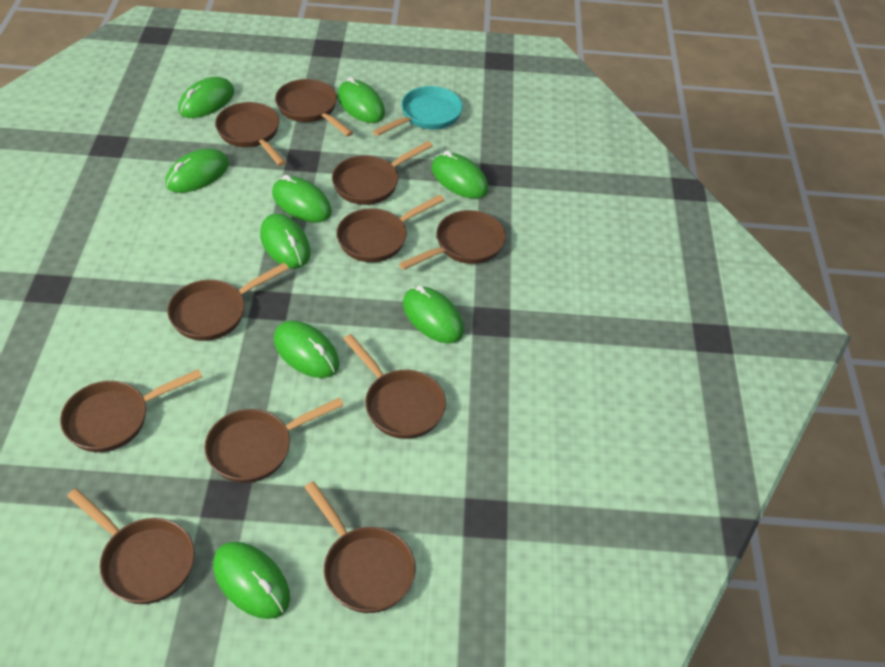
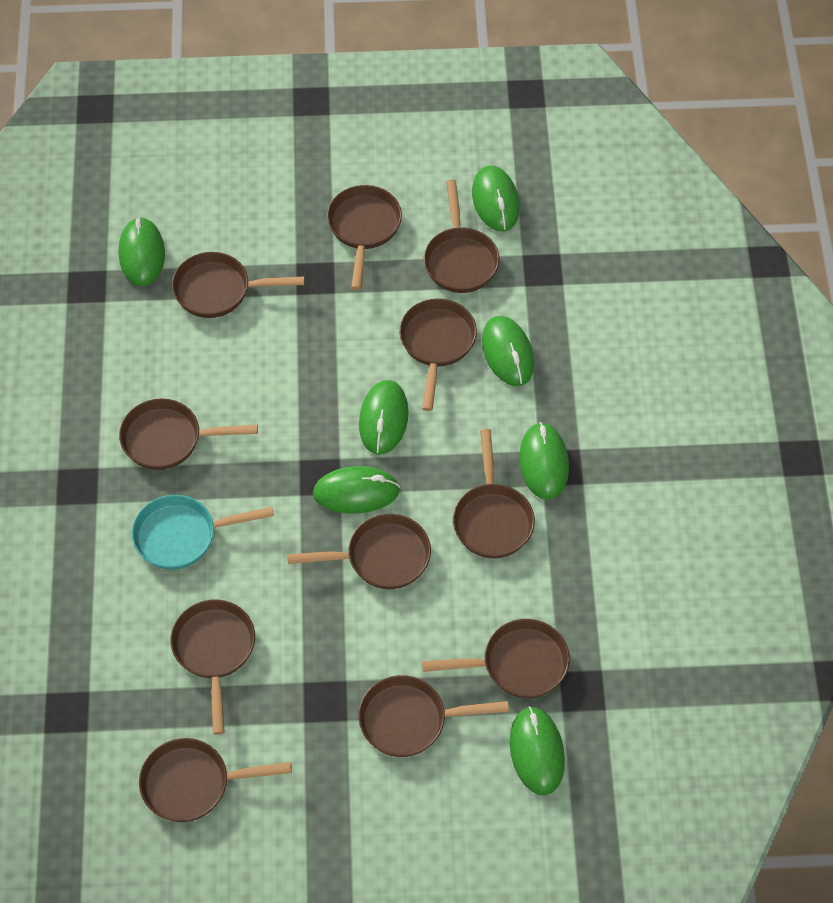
green mouse: 9 -> 7

